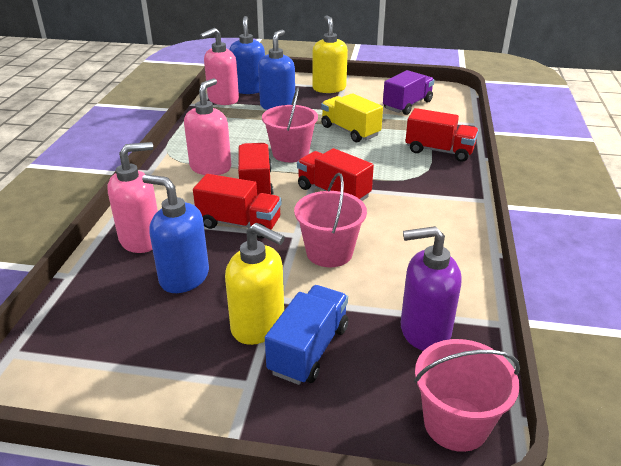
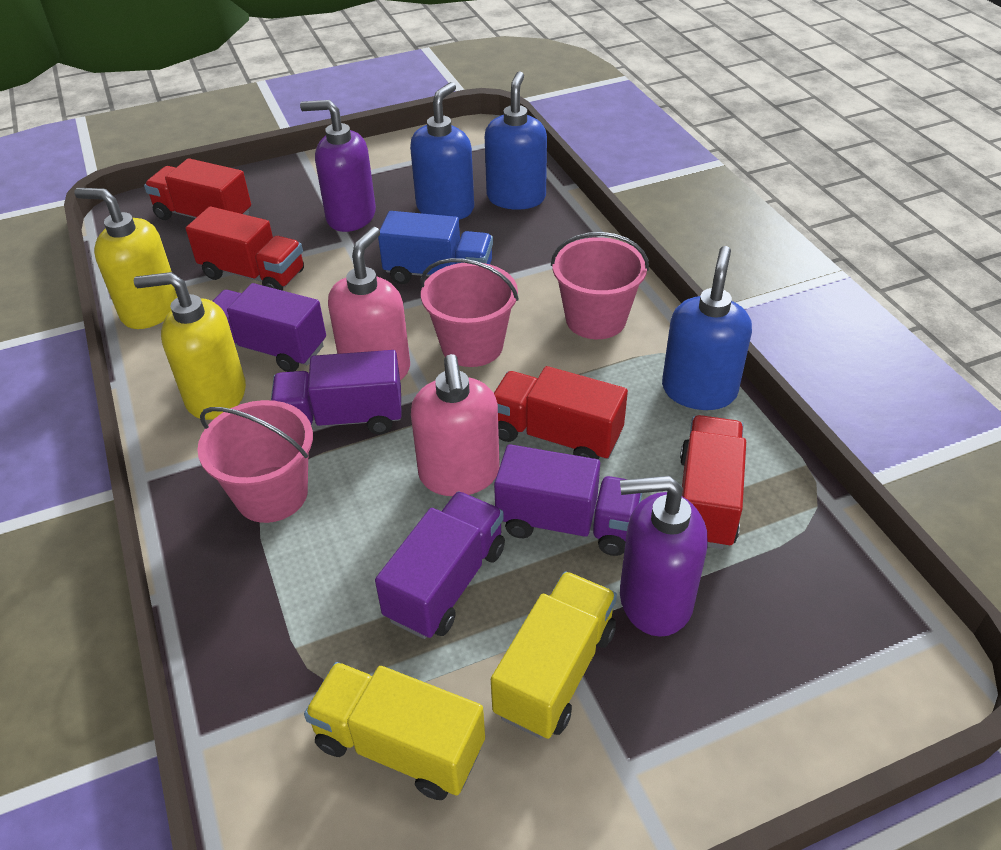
pink soap dispenser: 3 -> 2
purple soap dispenser: 1 -> 2
purple truck: 1 -> 4
yellow truck: 1 -> 2

